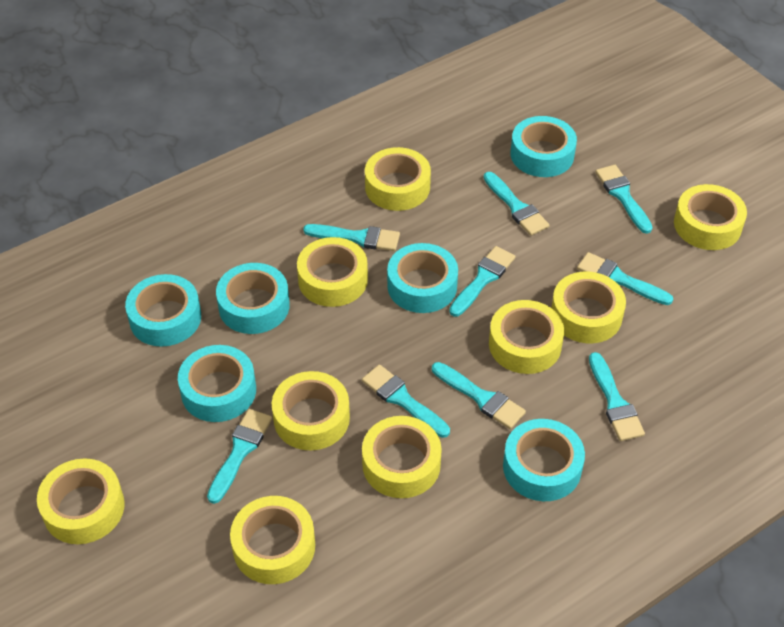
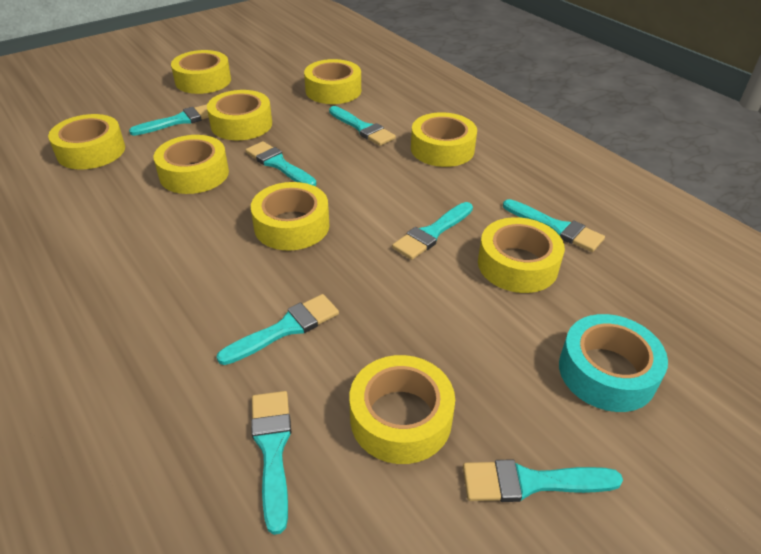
turquoise brush: 9 -> 8
turquoise tape: 6 -> 1

